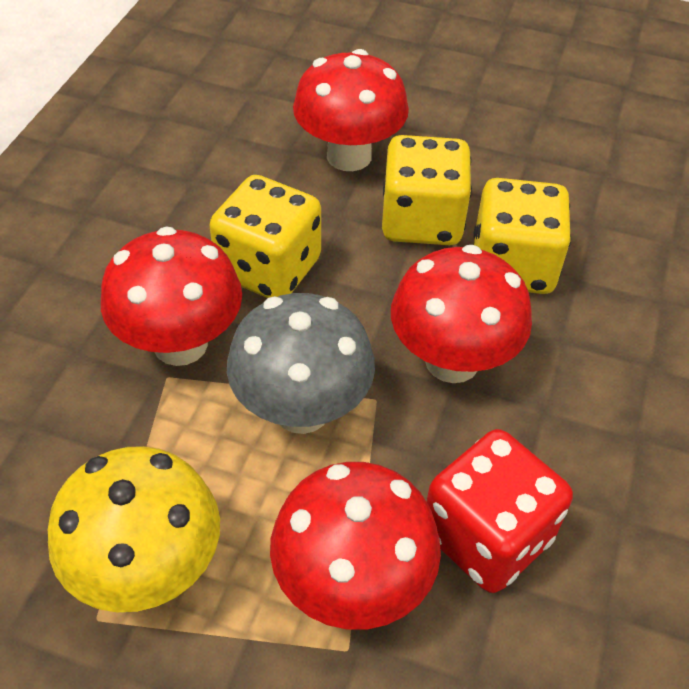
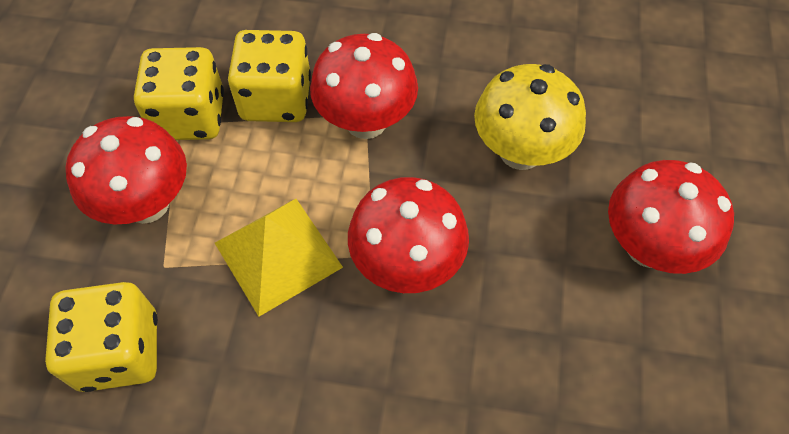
grey mushroom: 1 -> 0
red dice: 1 -> 0
yellow pyramid: 0 -> 1

